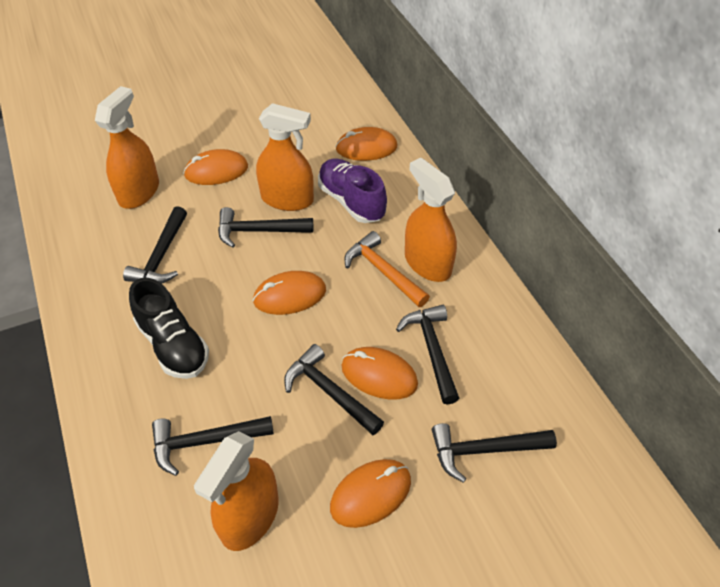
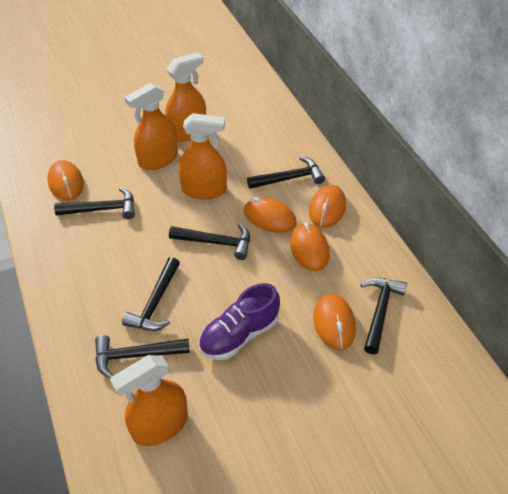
black shoe: 1 -> 0
orange hammer: 1 -> 0

